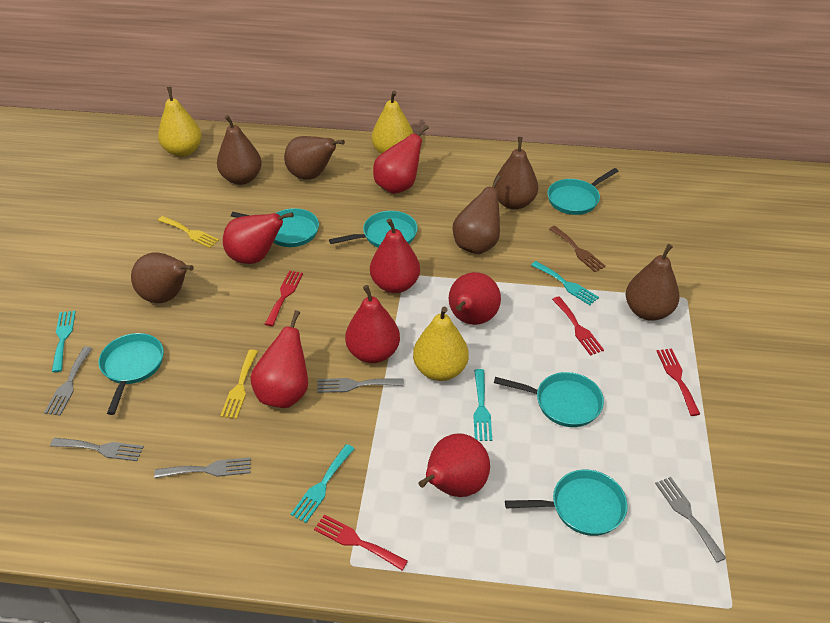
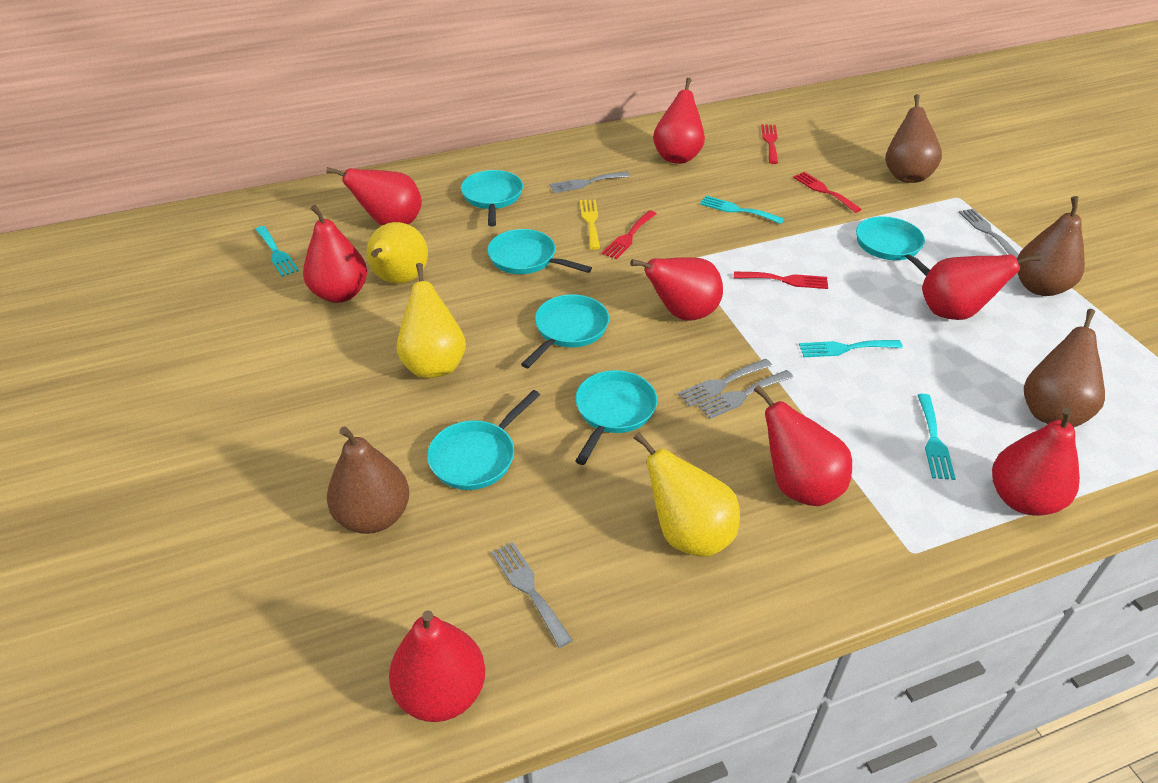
brown fork: 1 -> 0
brown pear: 6 -> 4
red pear: 7 -> 8
yellow fork: 2 -> 1

